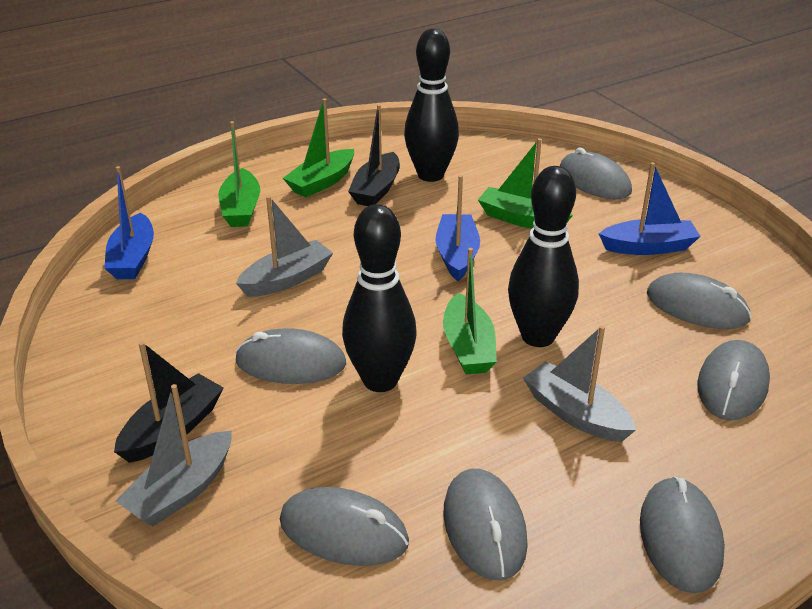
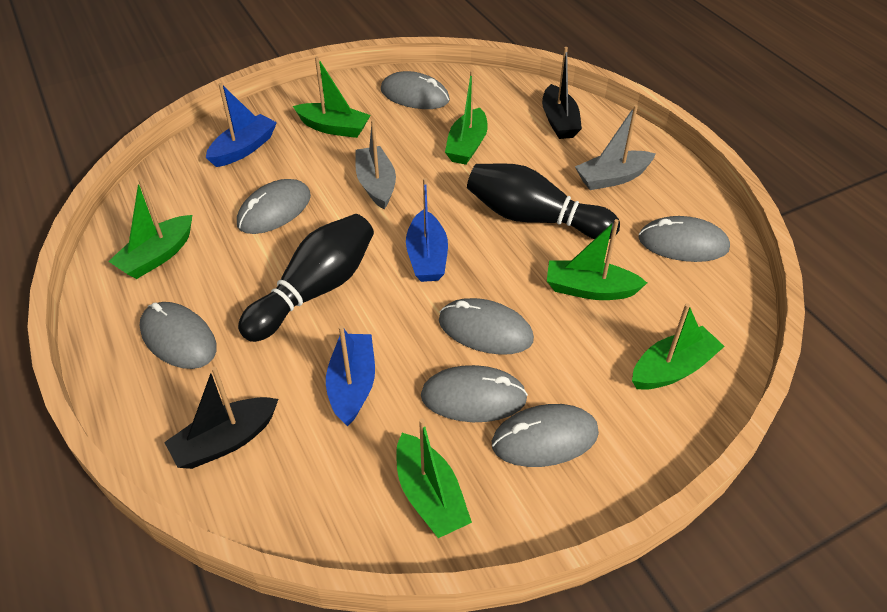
black bowling pin: 3 -> 2
green boat: 4 -> 6
grey boat: 3 -> 2

